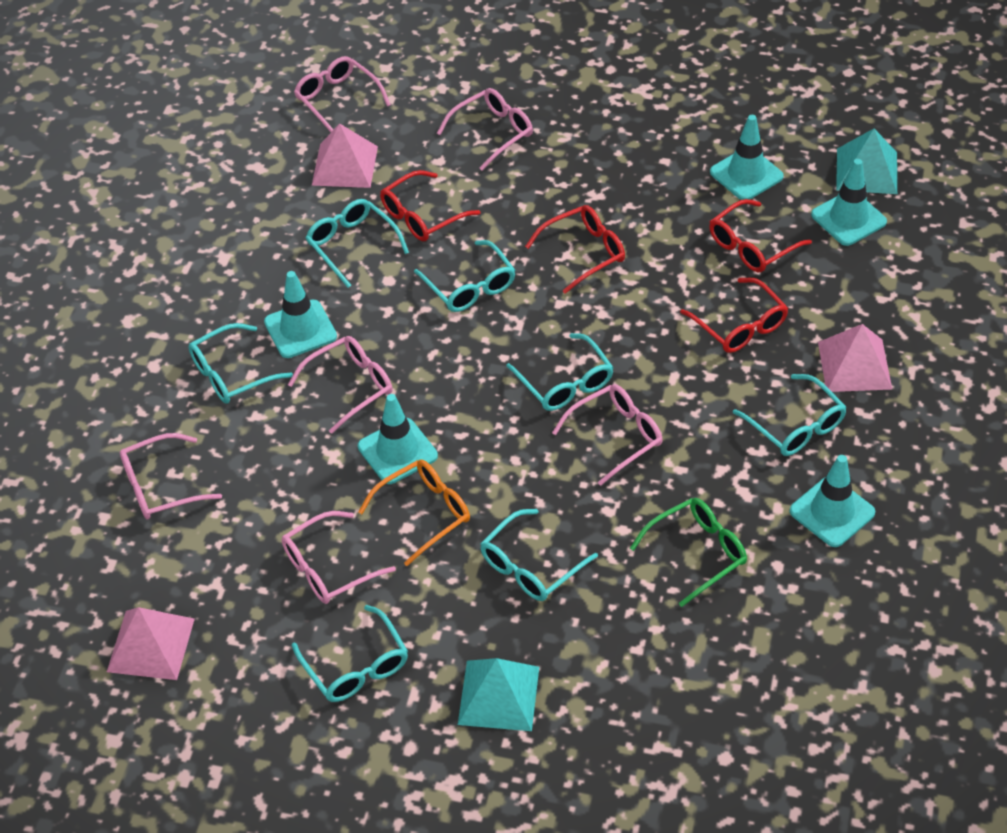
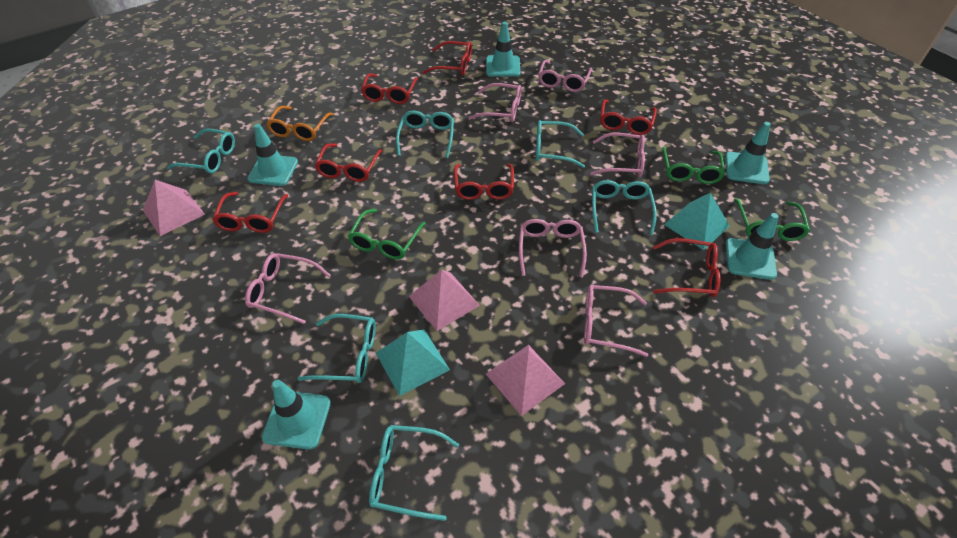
green glasses: 1 -> 3
red glasses: 4 -> 7
turquoise glasses: 7 -> 6

